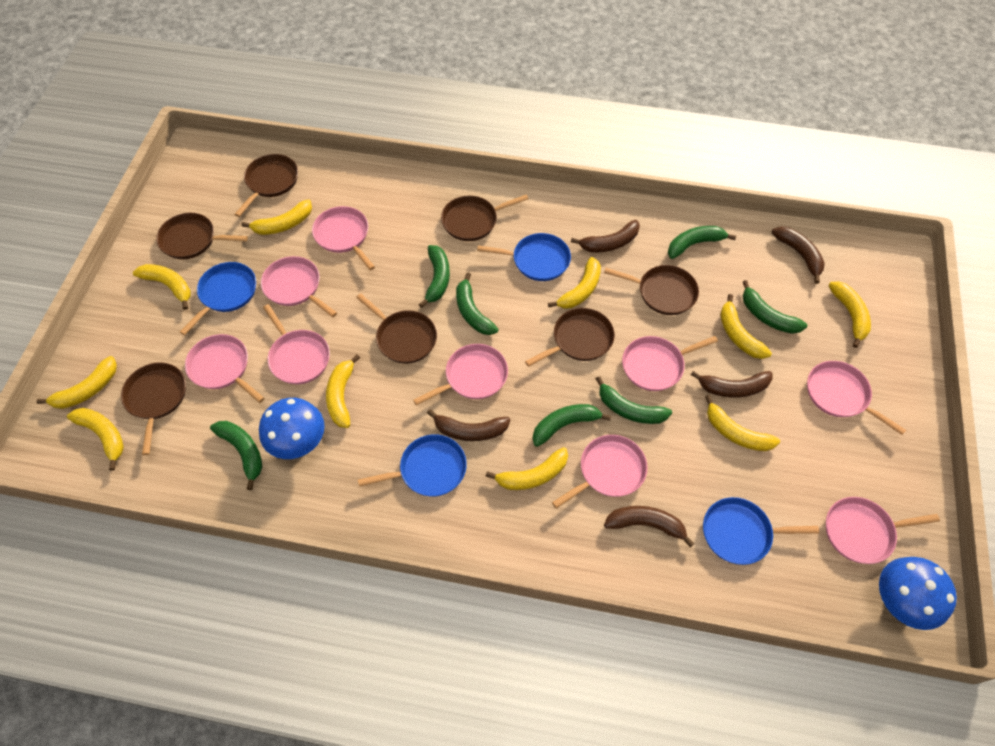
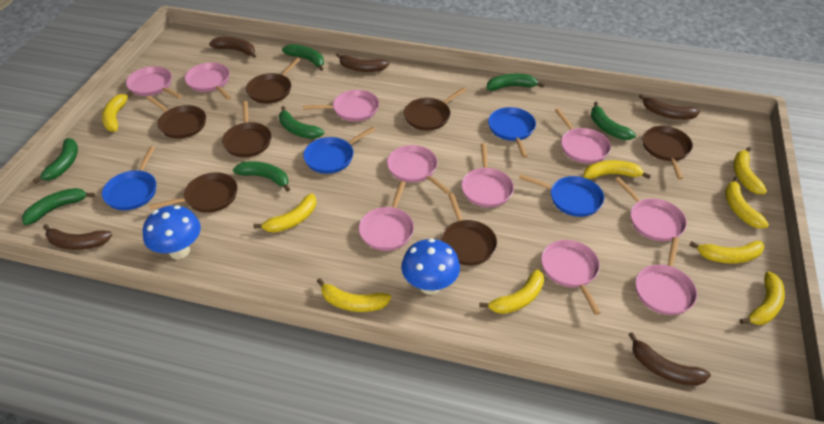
pink pan: 9 -> 10
yellow banana: 10 -> 9

